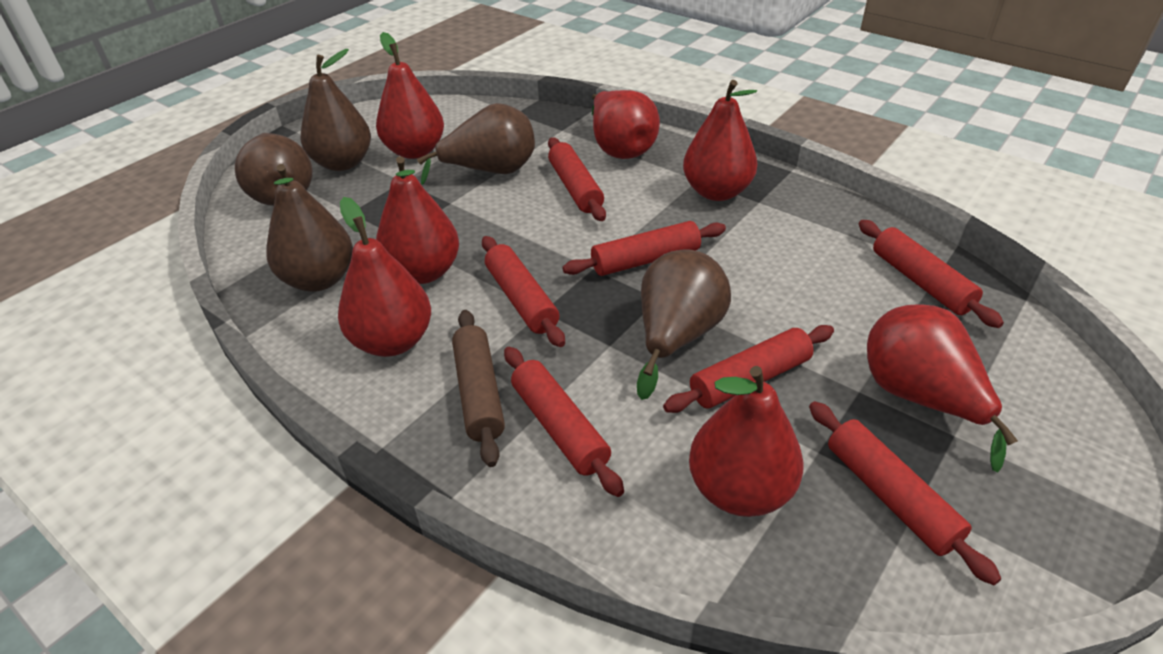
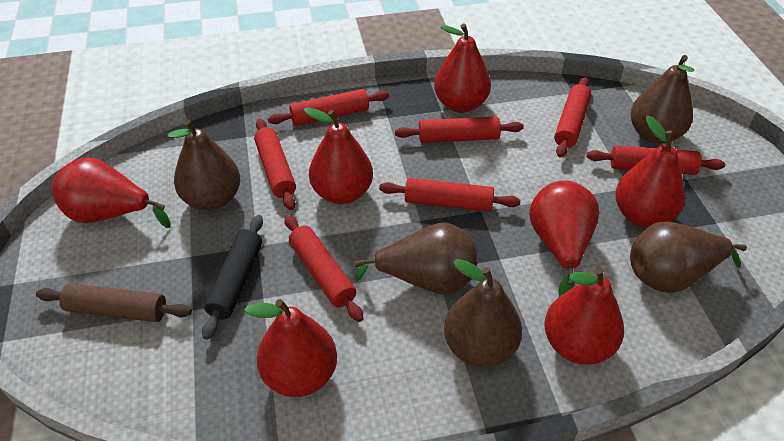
black rolling pin: 0 -> 1

